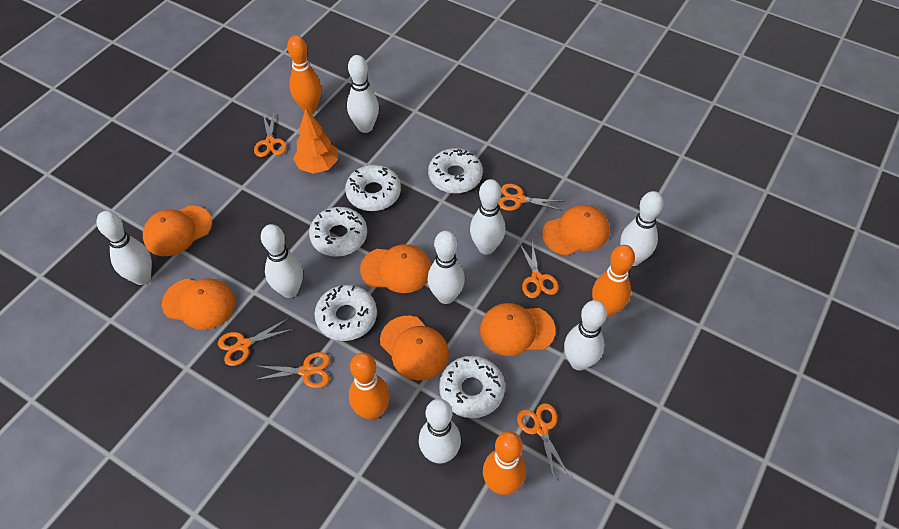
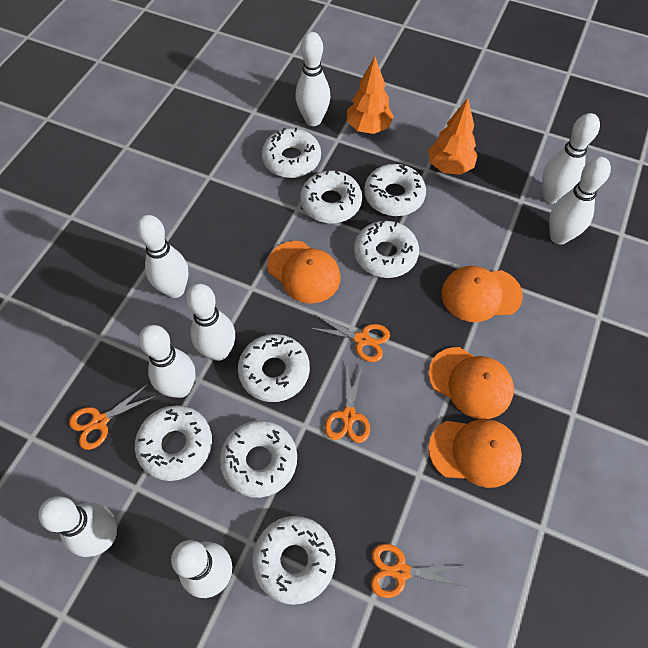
orange bowling pin: 4 -> 0
orange cap: 6 -> 4
orange scissors: 6 -> 4
orange tree: 1 -> 2
white donut: 5 -> 8

